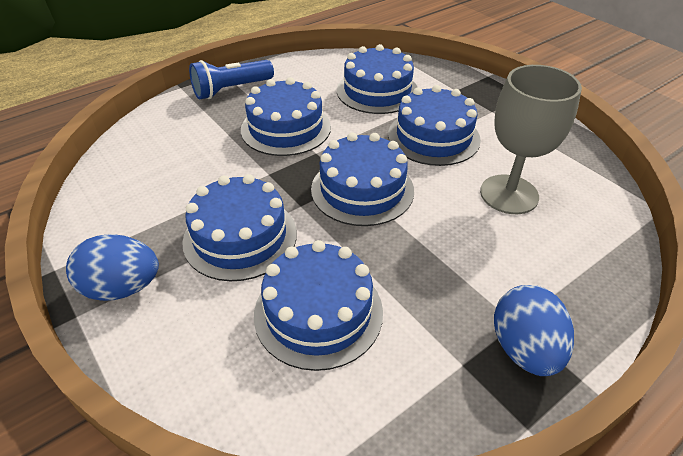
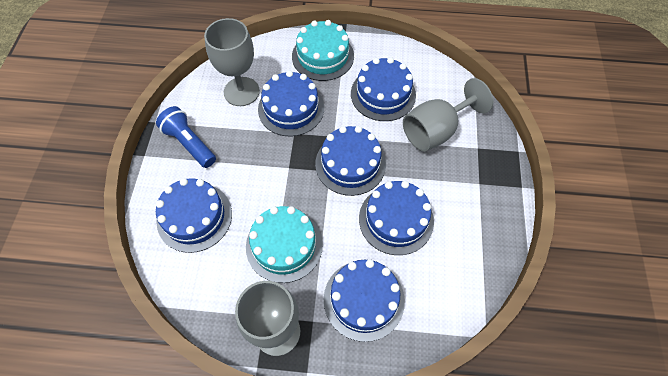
blue egg: 2 -> 0
grey goblet: 1 -> 3
turquoise cake: 0 -> 2

